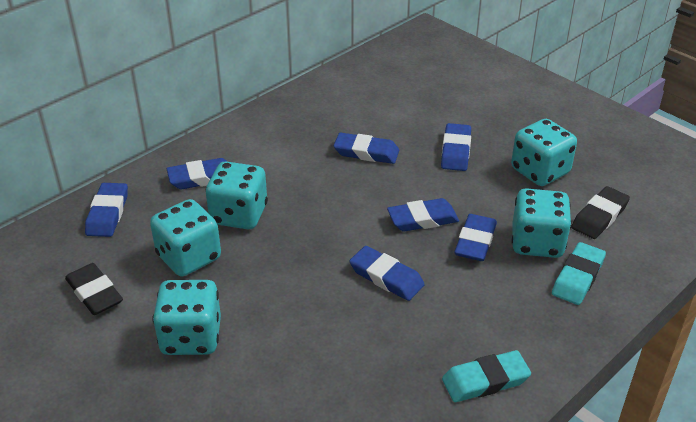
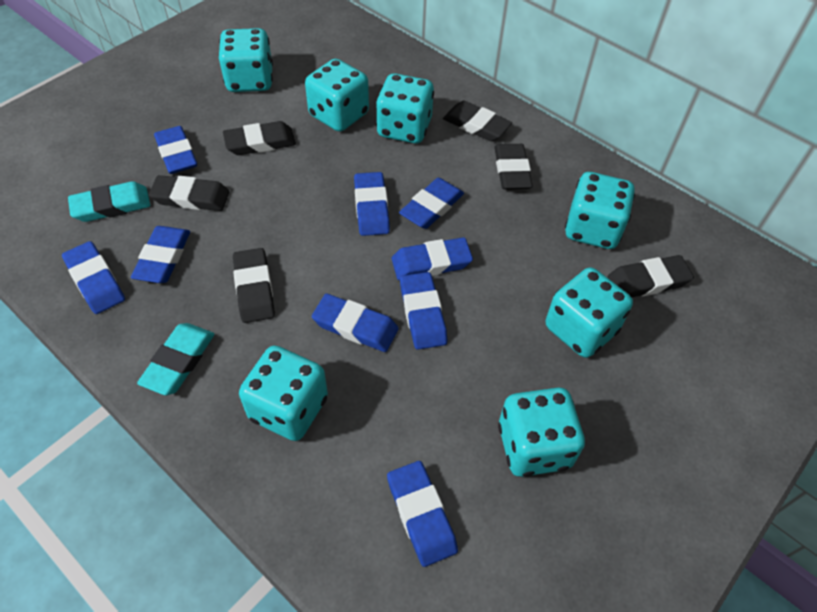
black eraser: 2 -> 6
blue eraser: 7 -> 9
turquoise dice: 5 -> 7

